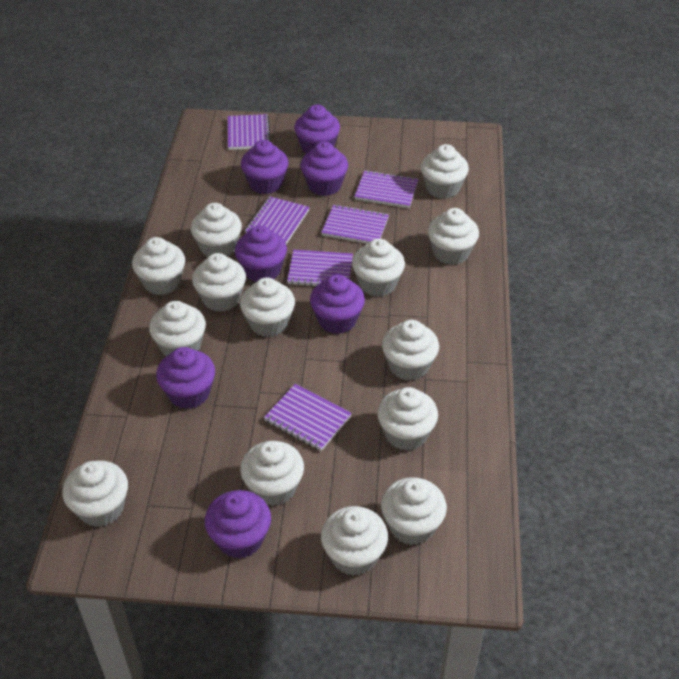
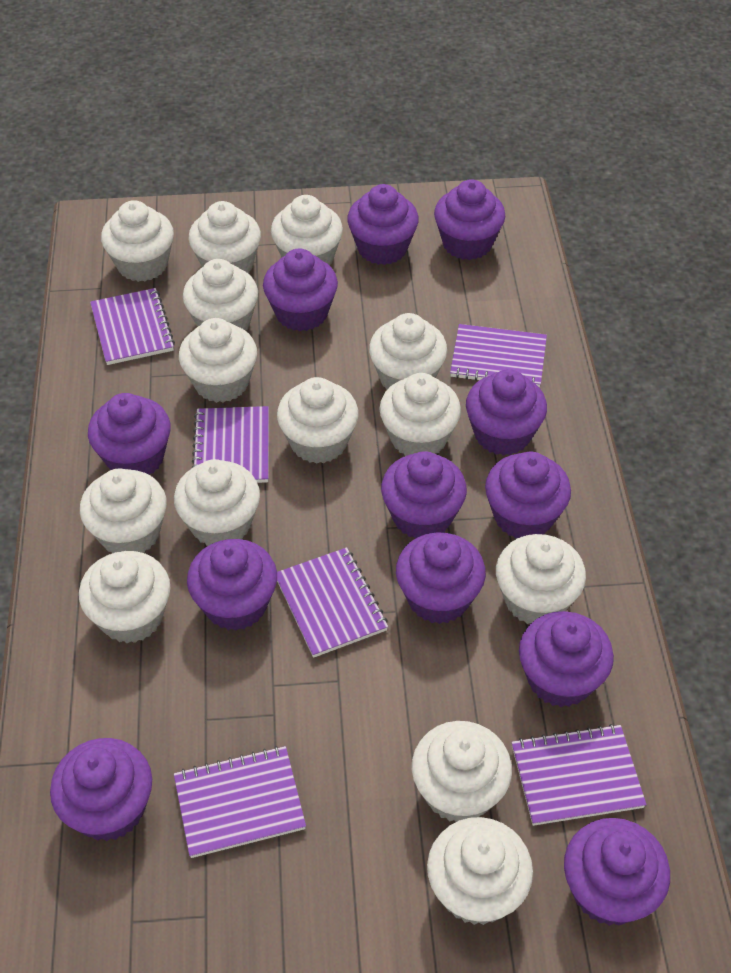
purple cupcake: 7 -> 12

